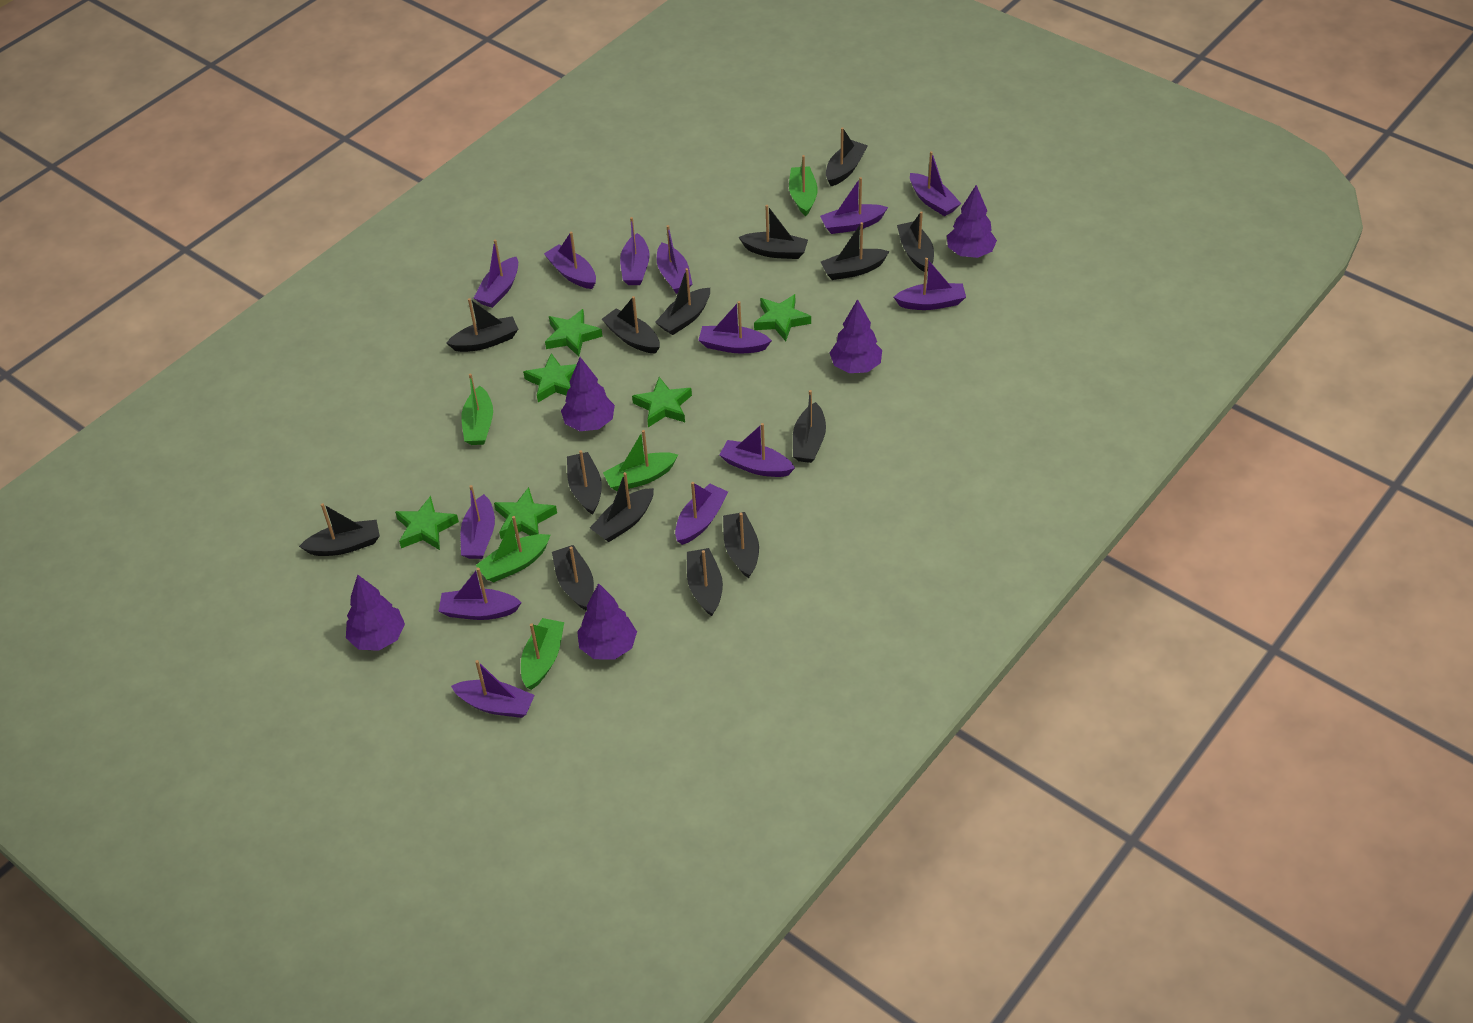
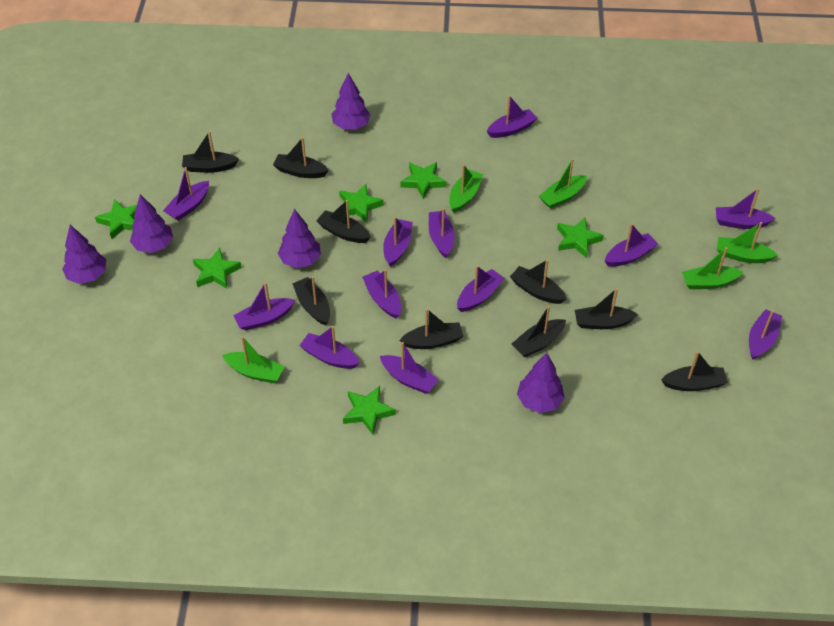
black boat: 14 -> 9
purple boat: 13 -> 12

